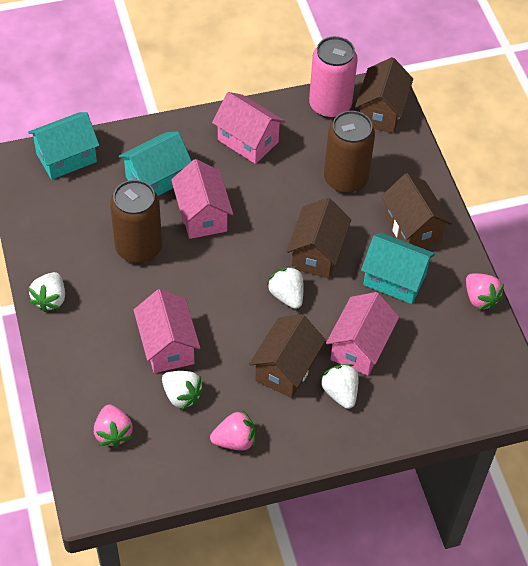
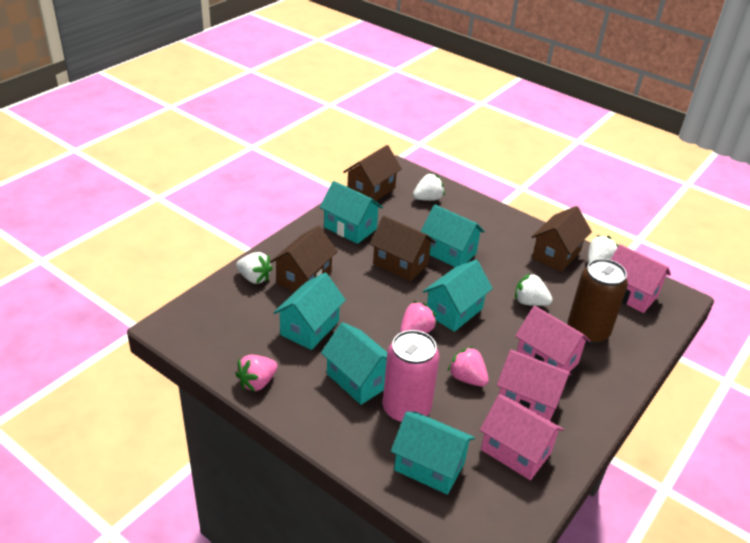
brown can: 2 -> 1
turquoise house: 3 -> 6

